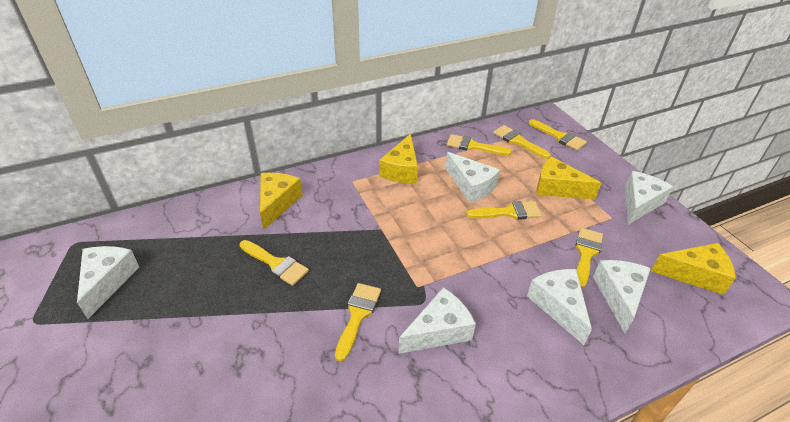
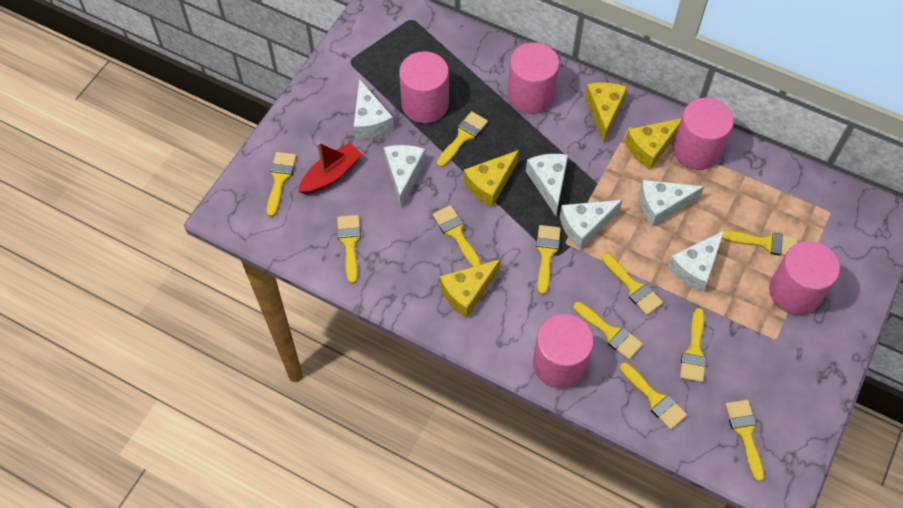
pink cylinder: 0 -> 5
red boat: 0 -> 1
yellow brush: 7 -> 11

